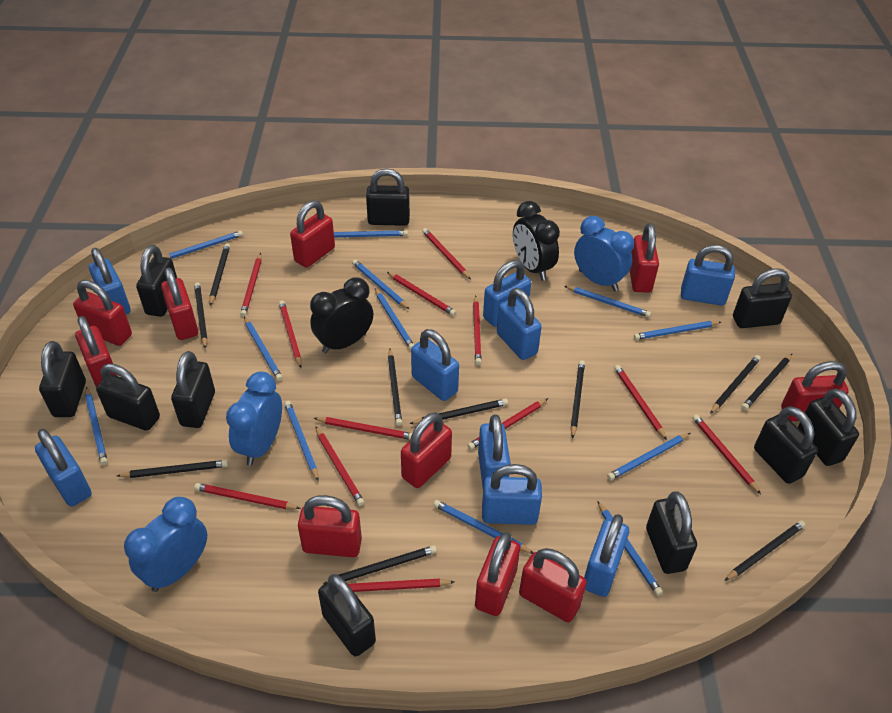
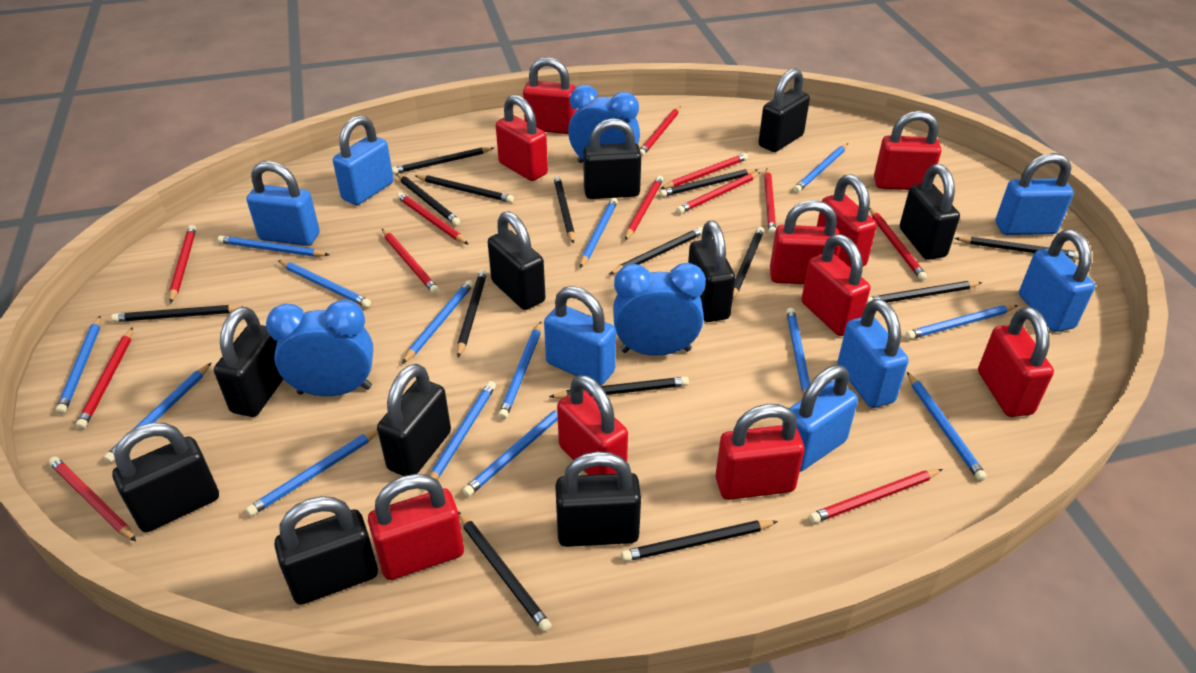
black clock: 2 -> 0
black pencil: 10 -> 14
blue padlock: 9 -> 7
blue pencil: 12 -> 14

